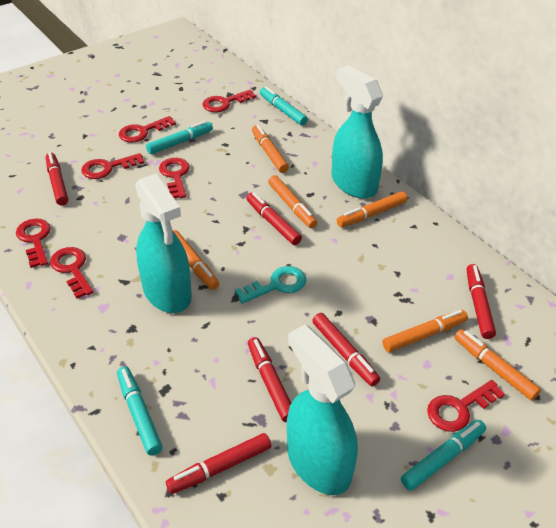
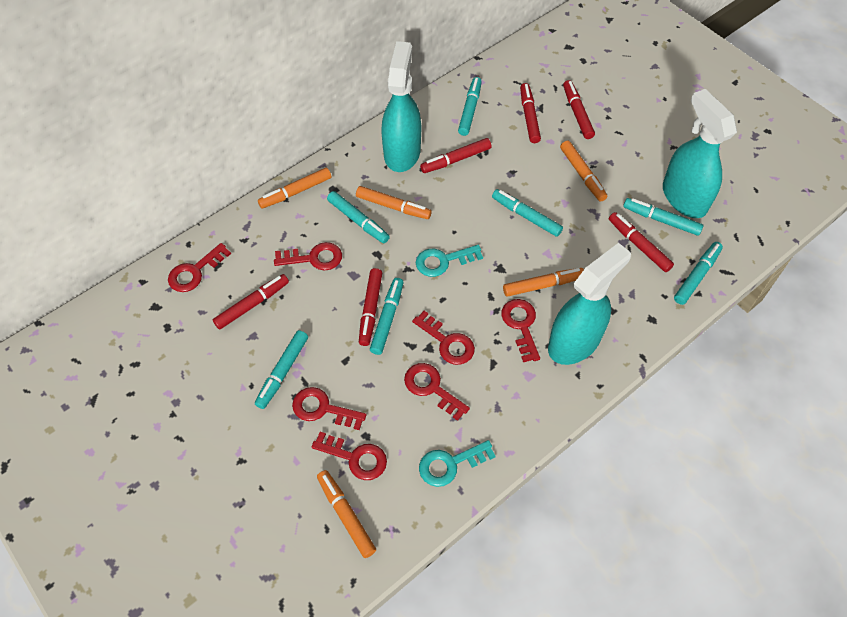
orange marker: 6 -> 5
turquoise key: 1 -> 2
turquoise marker: 4 -> 7

